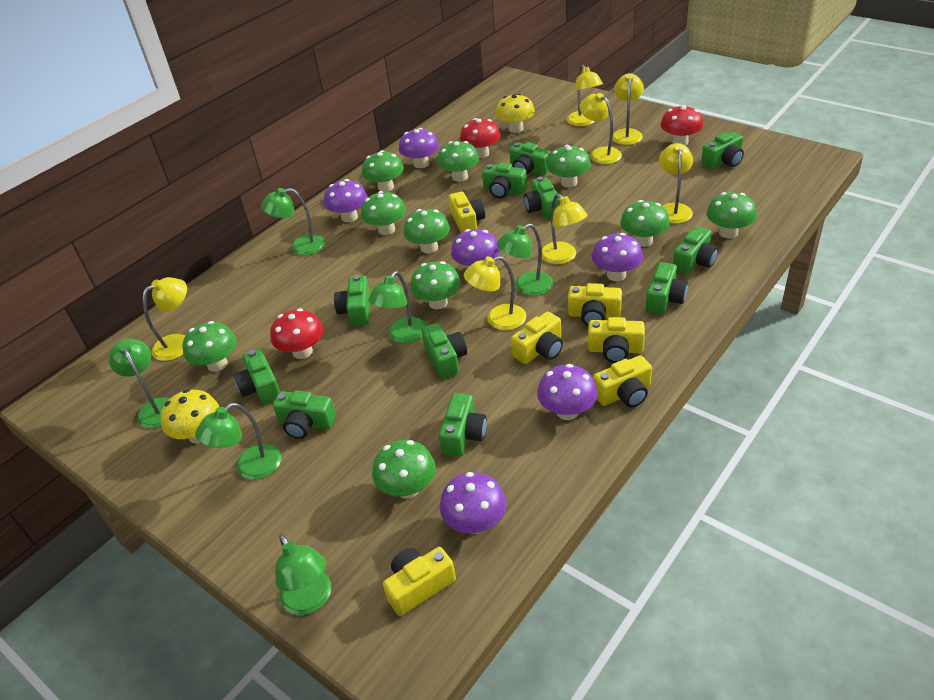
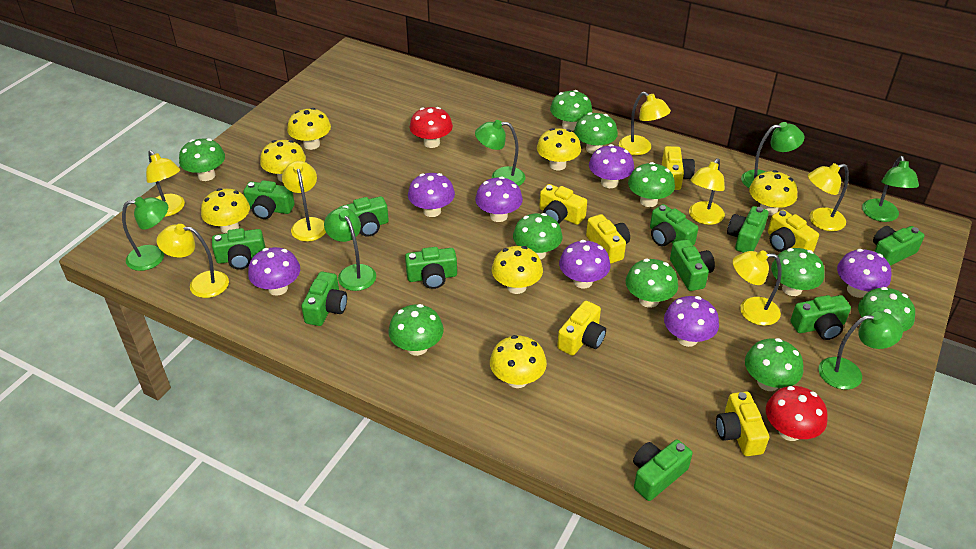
purple mushroom: 6 -> 7
red mushroom: 3 -> 2
yellow mushroom: 2 -> 7

